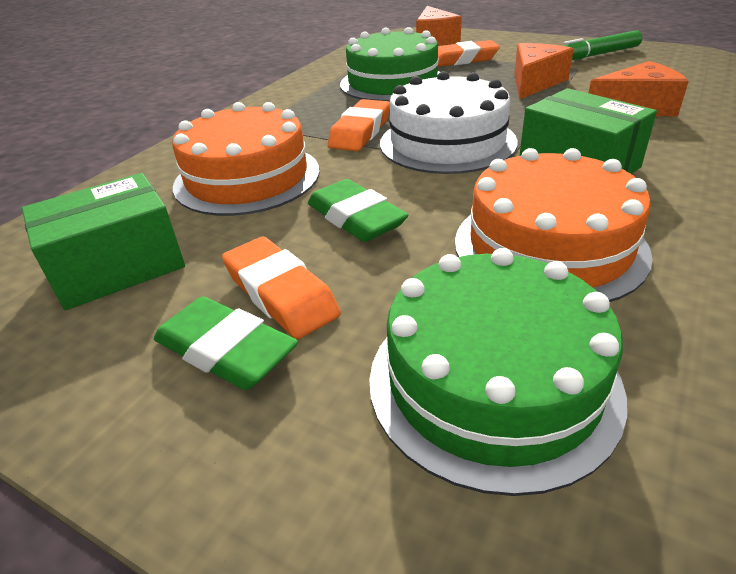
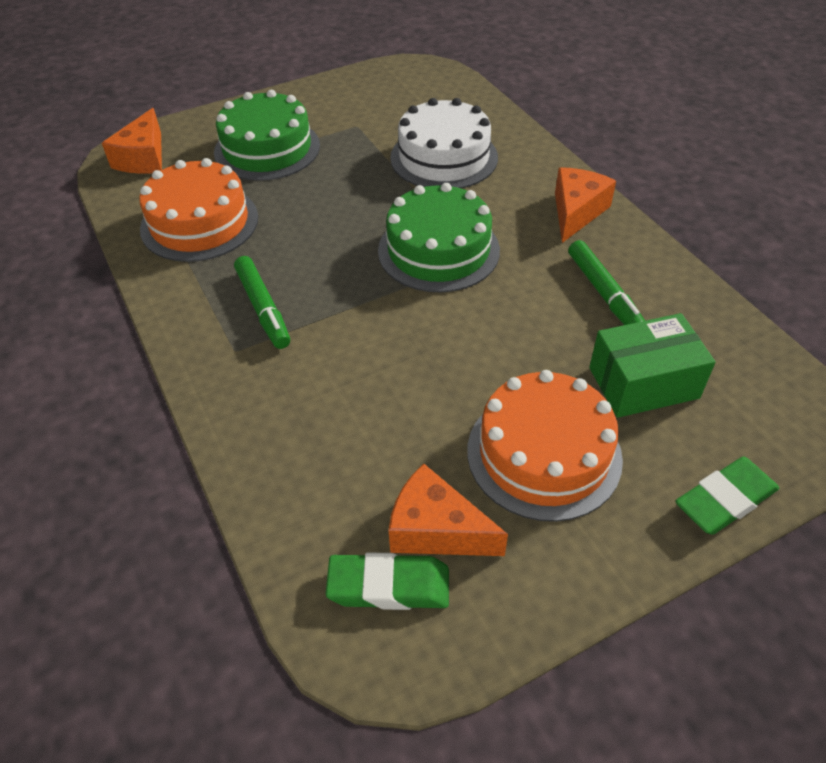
green box: 2 -> 1
green marker: 1 -> 2
orange eraser: 3 -> 0

